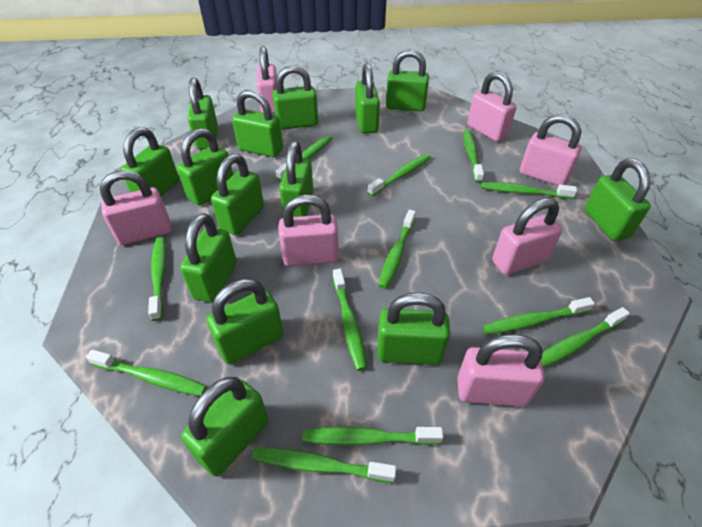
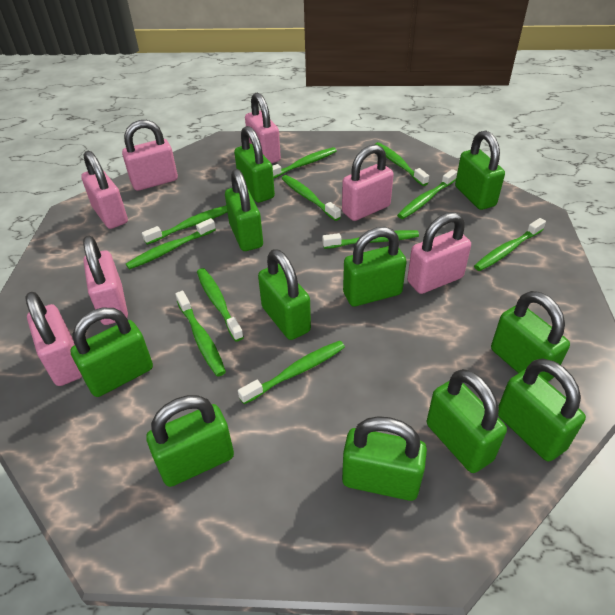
green padlock: 14 -> 11
green toothbrush: 12 -> 11

